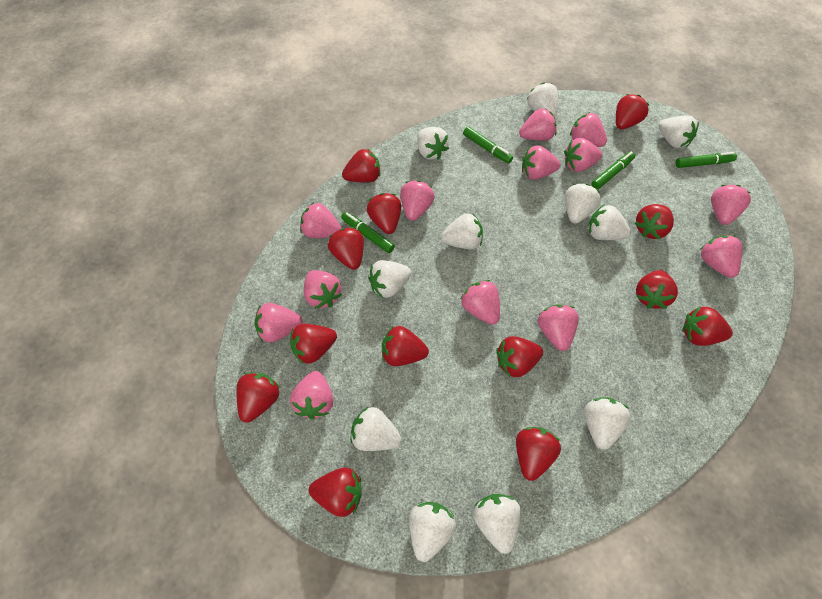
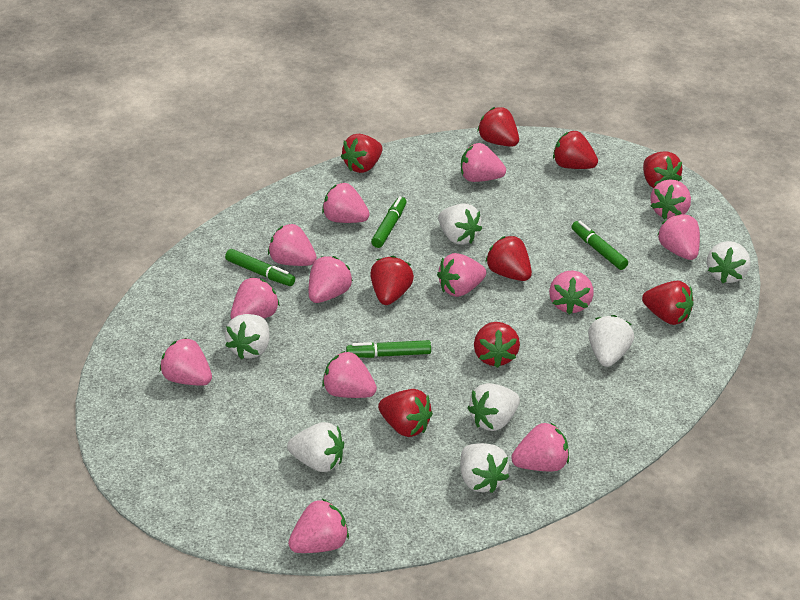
red strawberry: 13 -> 9
white strawberry: 11 -> 7

